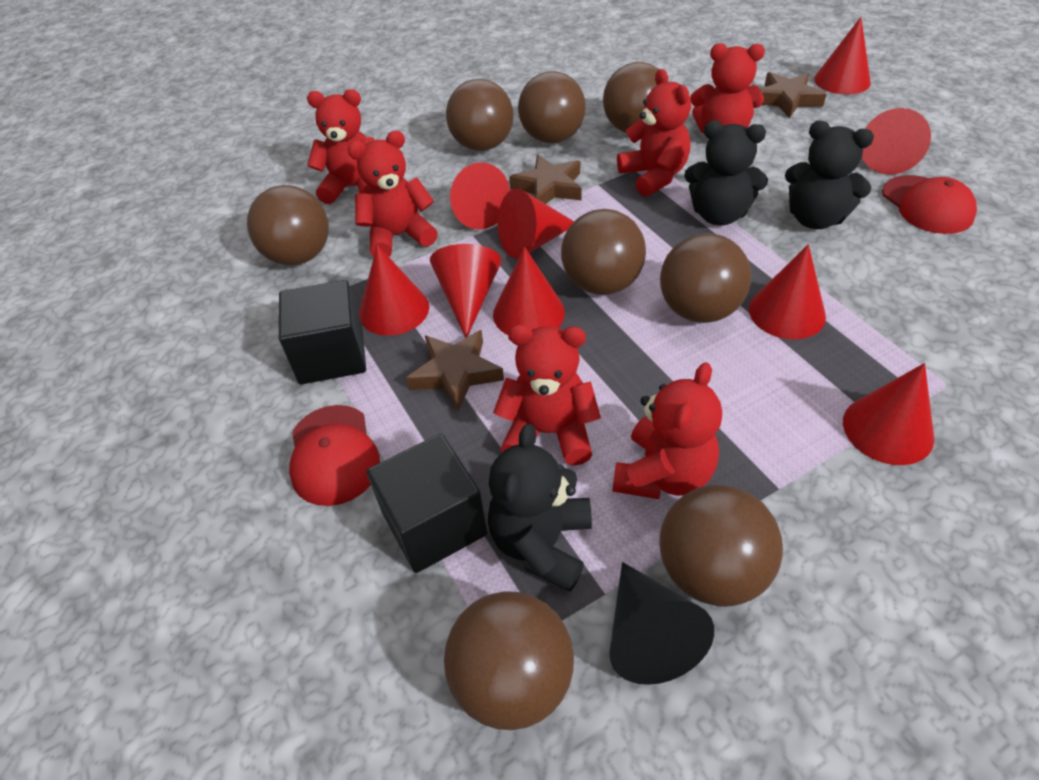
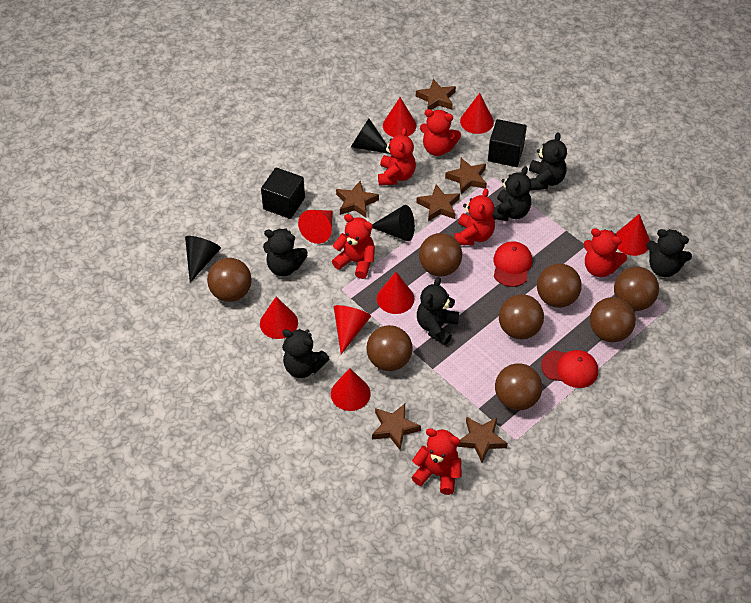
black cone: 1 -> 3
black teddy bear: 3 -> 6
brown star: 3 -> 6
red cone: 9 -> 8

